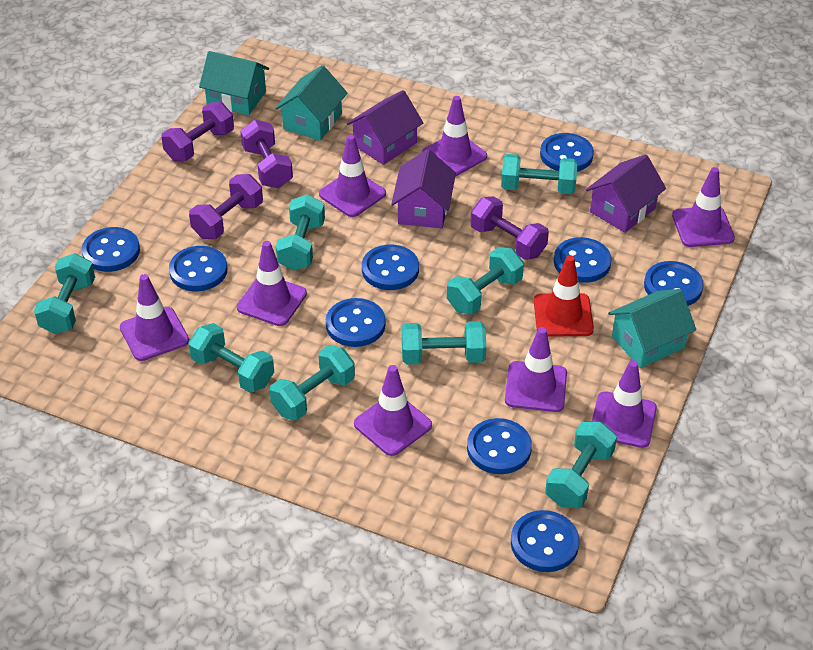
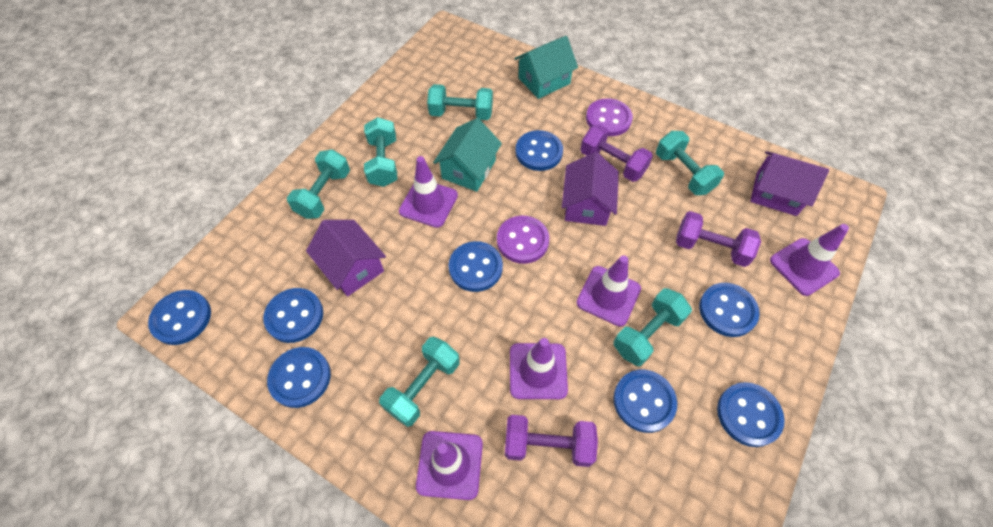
blue button: 9 -> 8
purple button: 0 -> 2
purple dumbbell: 4 -> 3
purple traffic cone: 8 -> 5
red traffic cone: 1 -> 0
turquoise dumbbell: 8 -> 6
turquoise house: 3 -> 2

